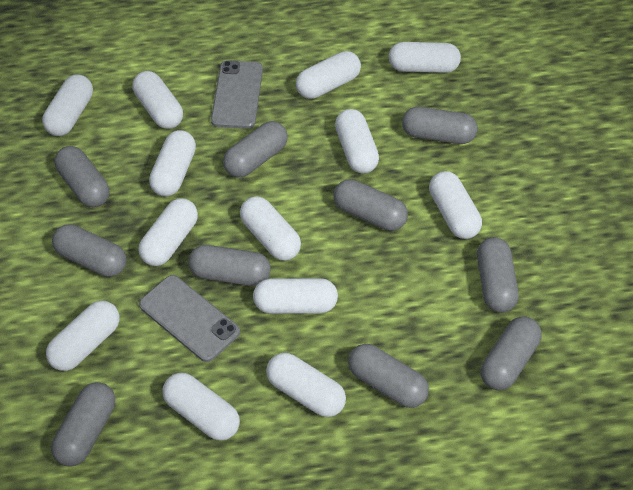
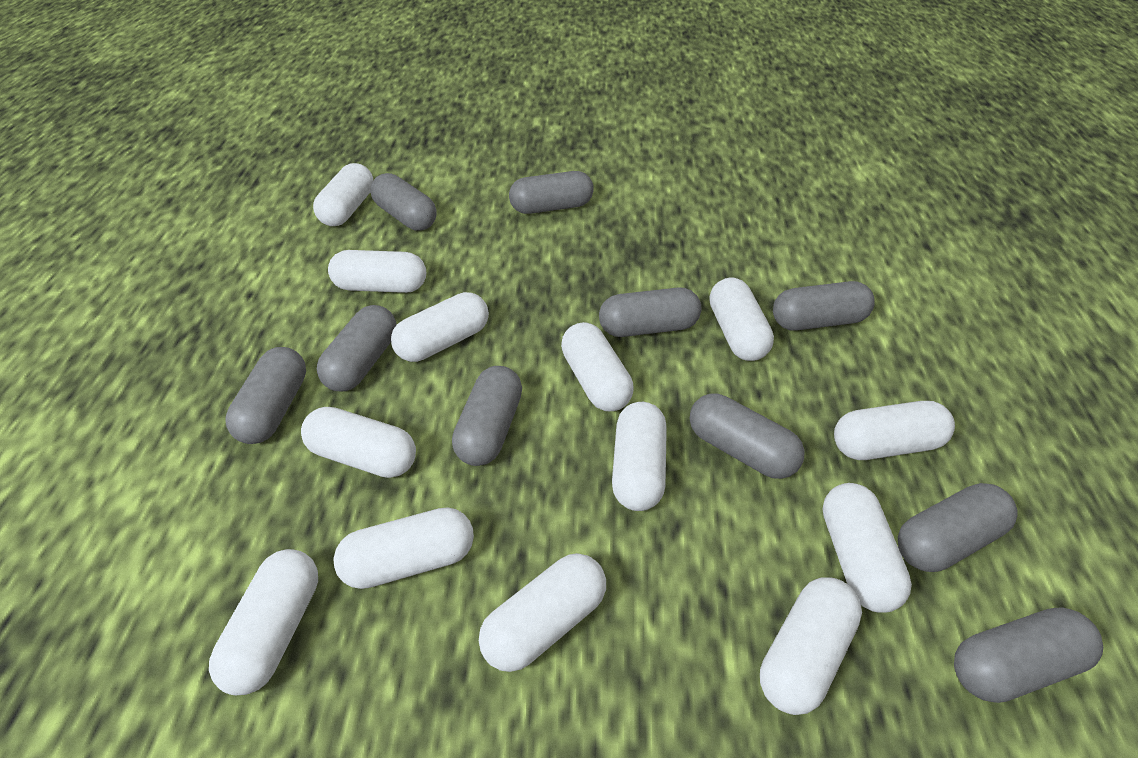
grey phone: 2 -> 0

